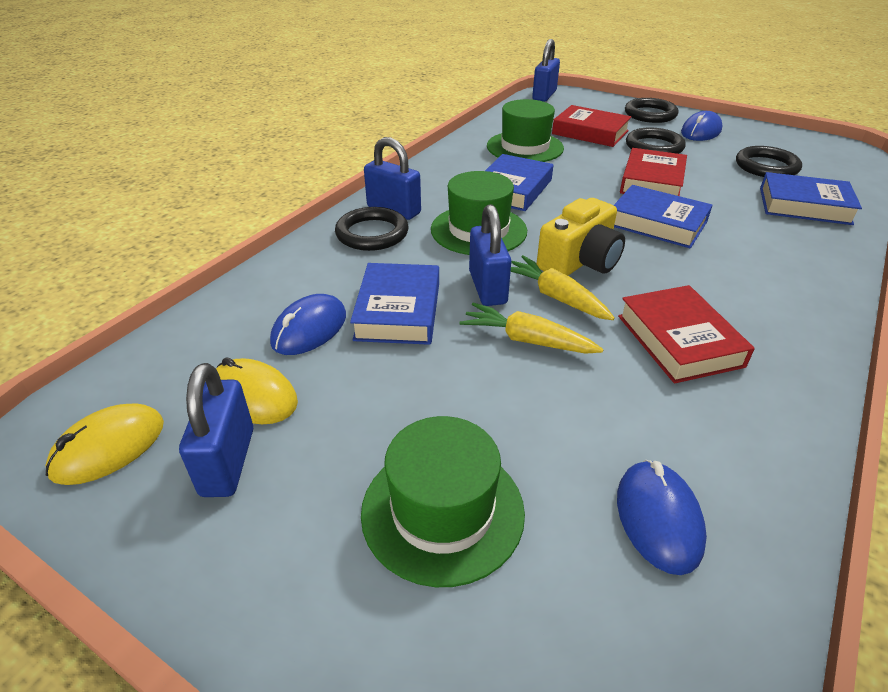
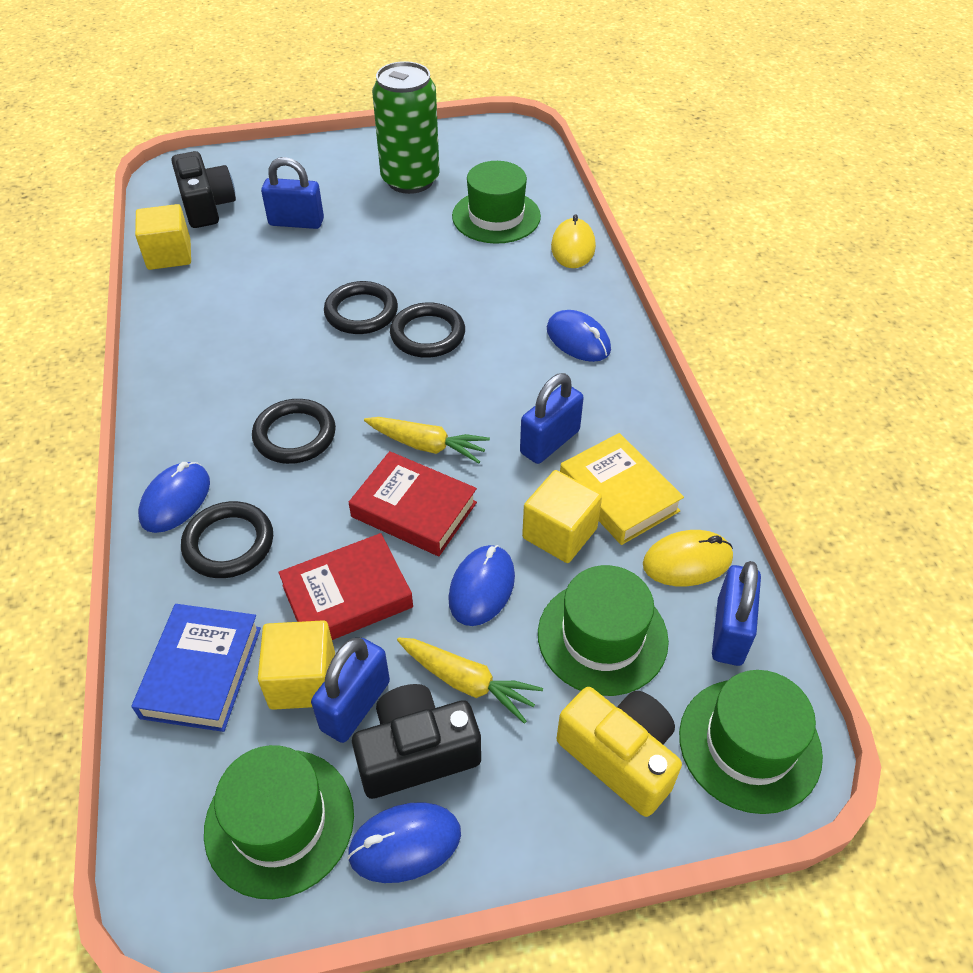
black camera: 0 -> 2
blue book: 4 -> 1
blue mouse: 3 -> 4
green can: 0 -> 1
green hat: 3 -> 4
red book: 3 -> 2
yellow book: 0 -> 1
yellow cube: 0 -> 3

